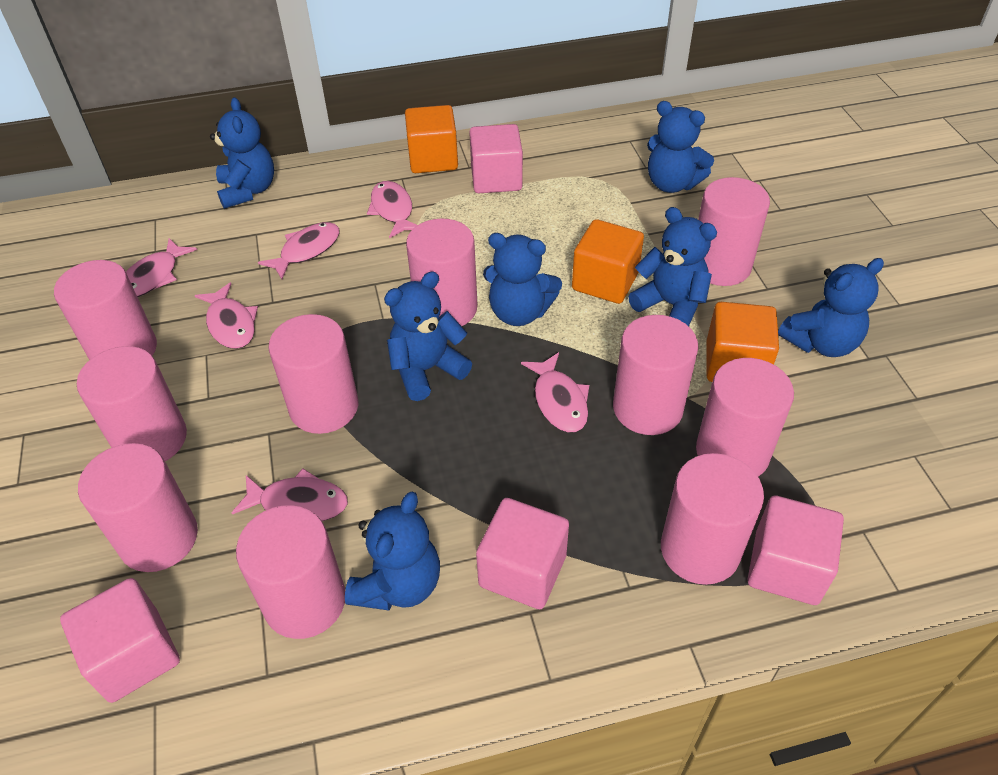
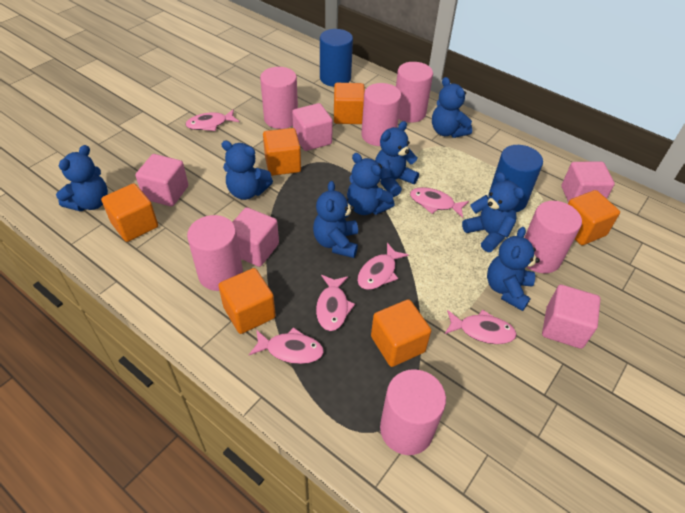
blue cylinder: 0 -> 2
blue teddy bear: 7 -> 8
orange cube: 3 -> 6
pink cube: 4 -> 5
pink cylinder: 10 -> 6

